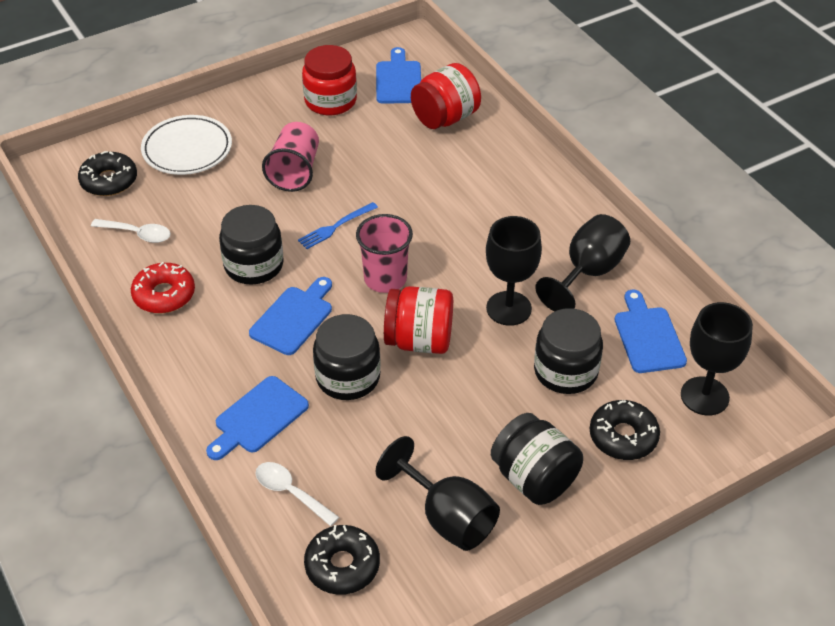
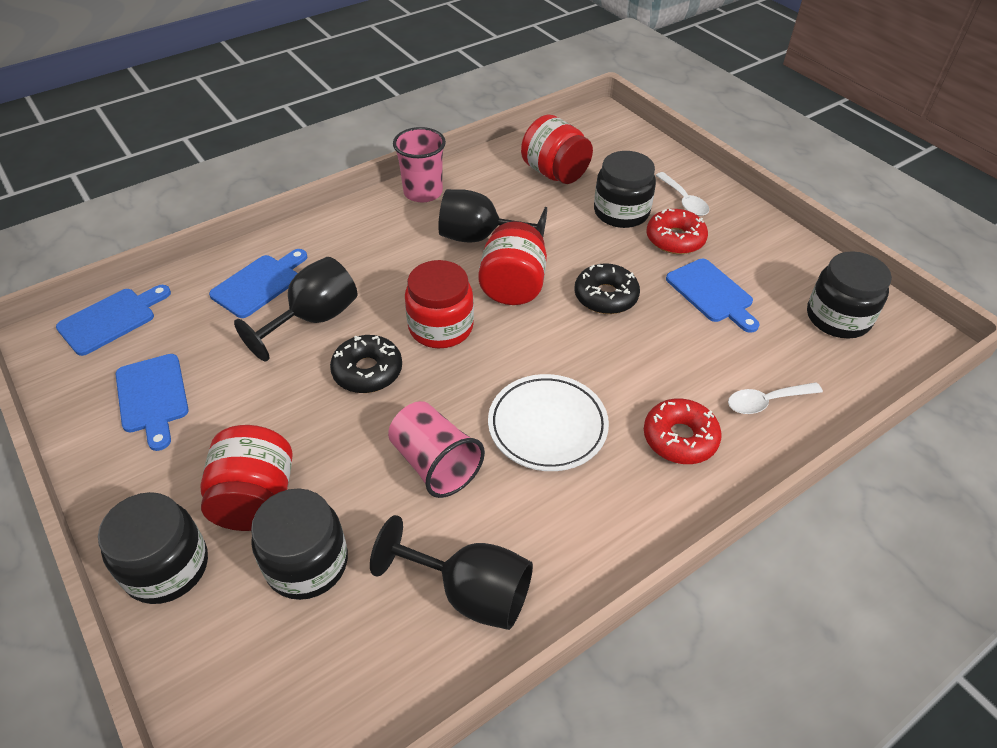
black donut: 3 -> 2
black goblet: 4 -> 3
blue fork: 1 -> 0
red donut: 1 -> 2
red jar: 3 -> 4

